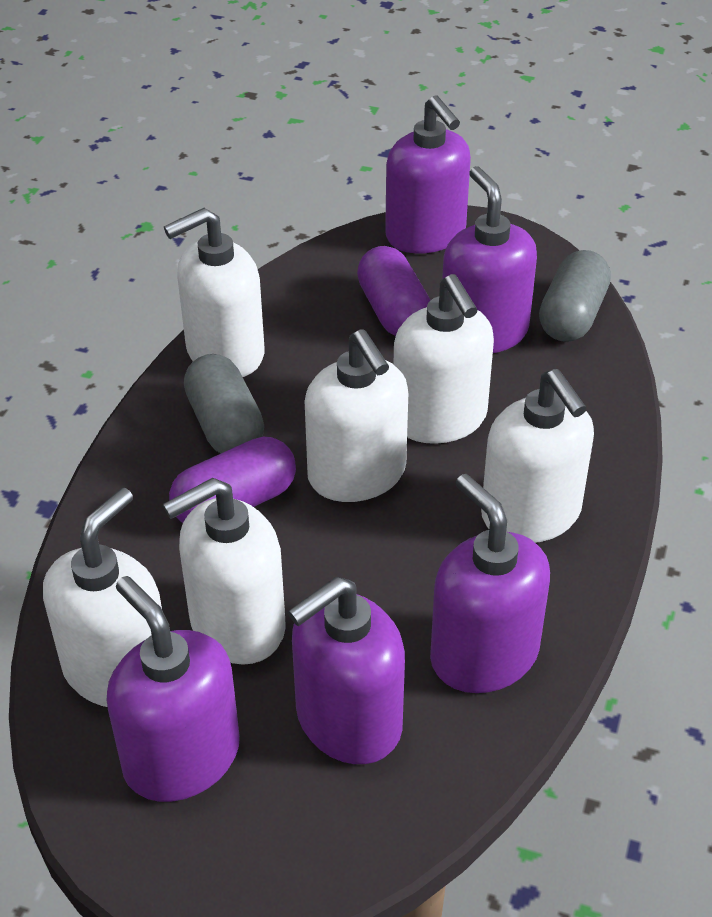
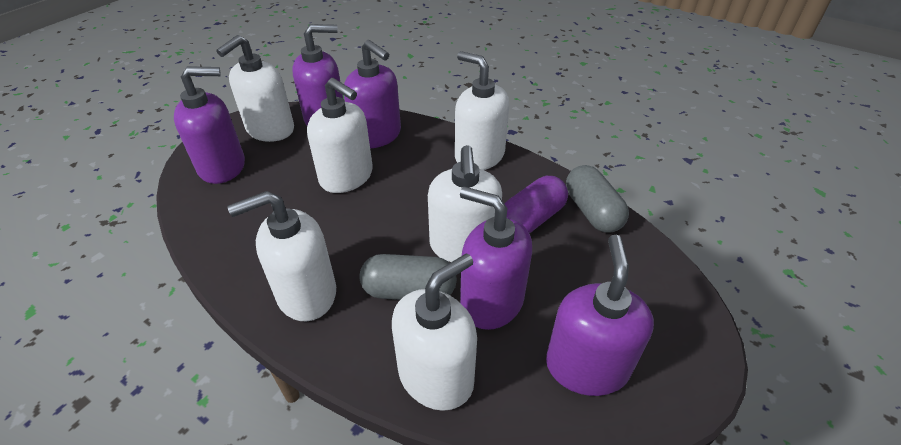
purple capsule: 2 -> 1

